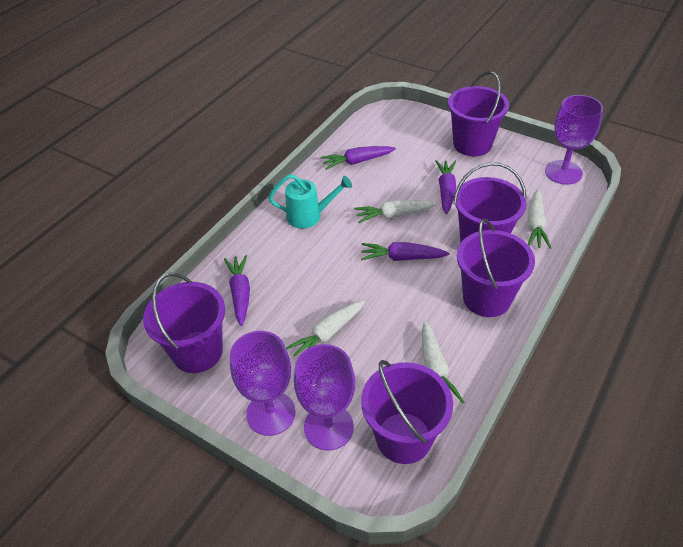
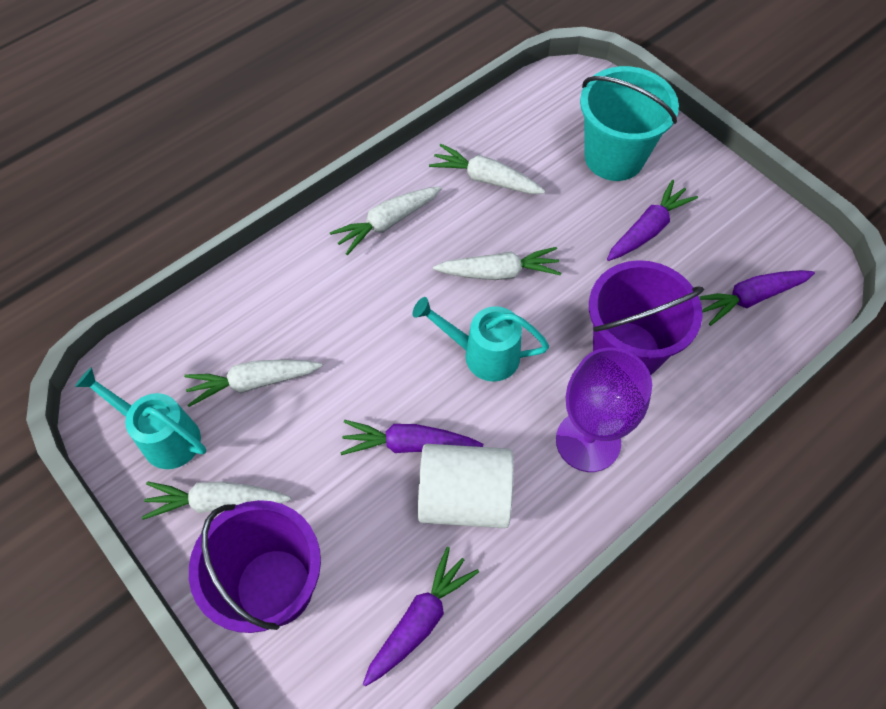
purple bucket: 5 -> 2
purple goblet: 3 -> 1
turquoise bucket: 0 -> 1
turquoise watering can: 1 -> 2
white carrot: 4 -> 5
white cylinder: 0 -> 1

